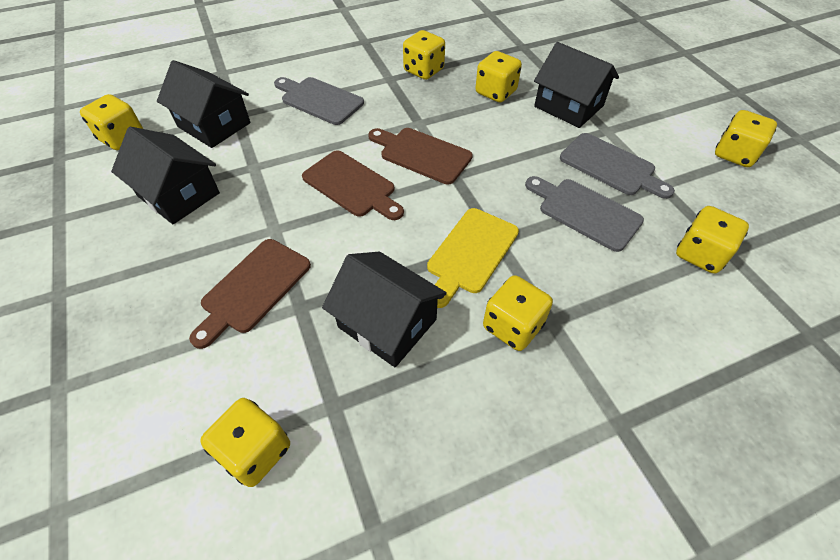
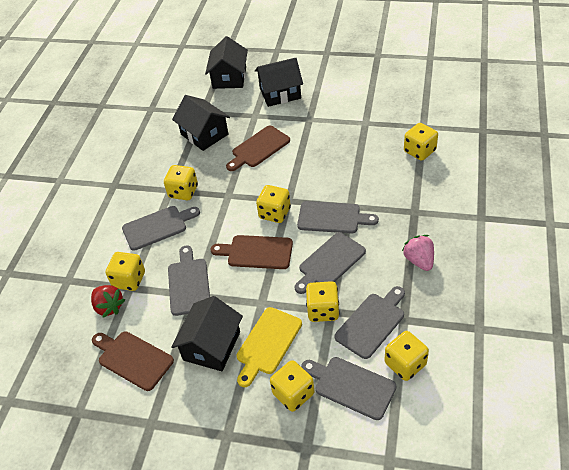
grey cutting board: 3 -> 6
pink strawberry: 0 -> 1
red strawberry: 0 -> 1

